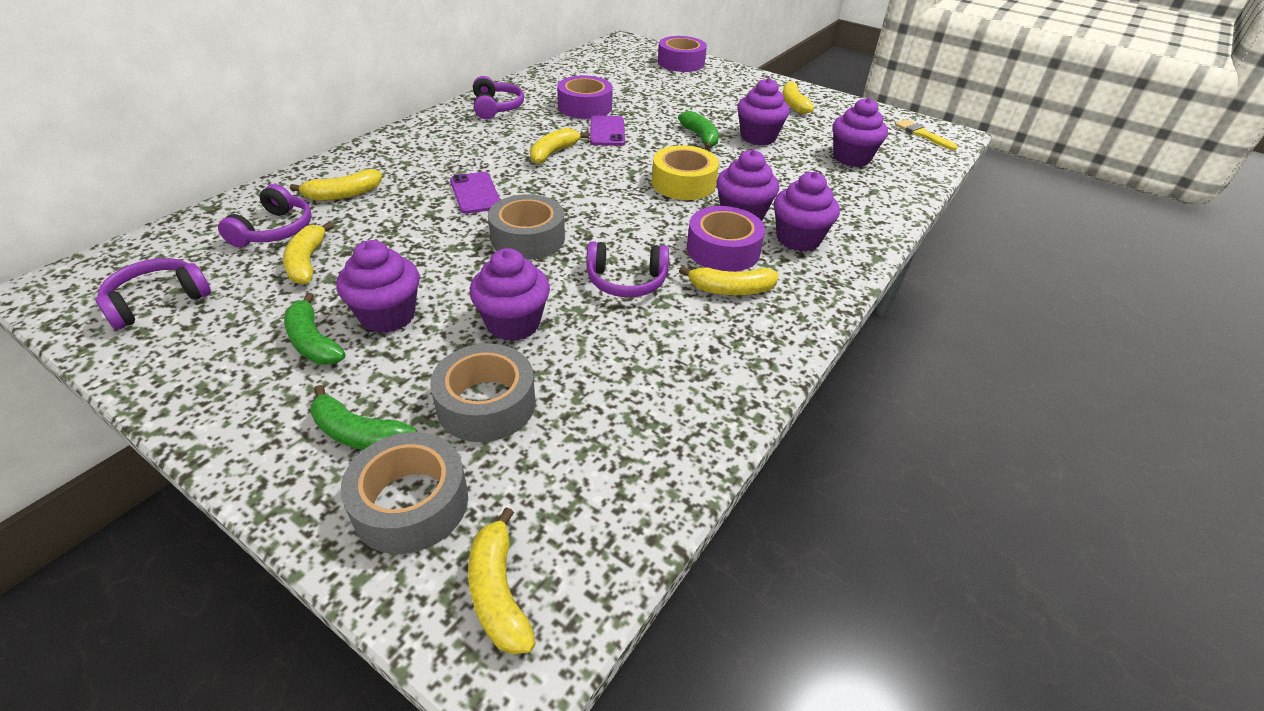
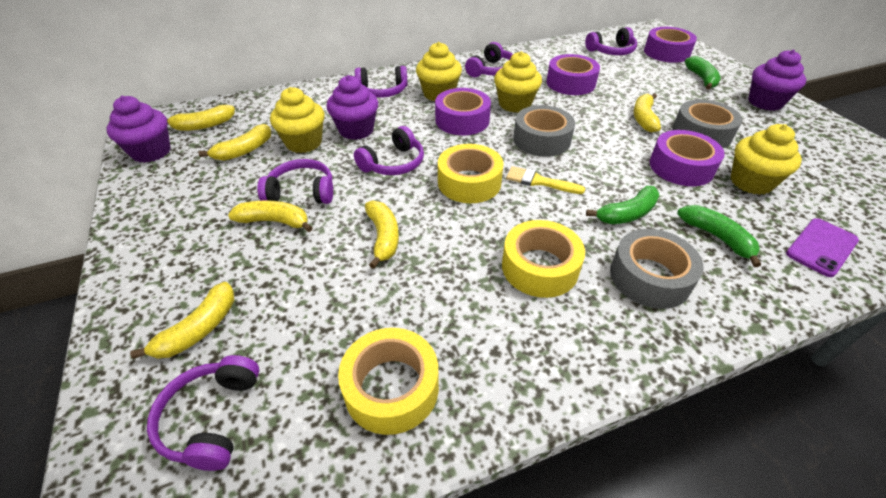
purple cupcake: 6 -> 3
purple headphones: 4 -> 6
purple phone: 2 -> 1
purple tape: 3 -> 4
yellow cupcake: 0 -> 4
yellow tape: 1 -> 3

